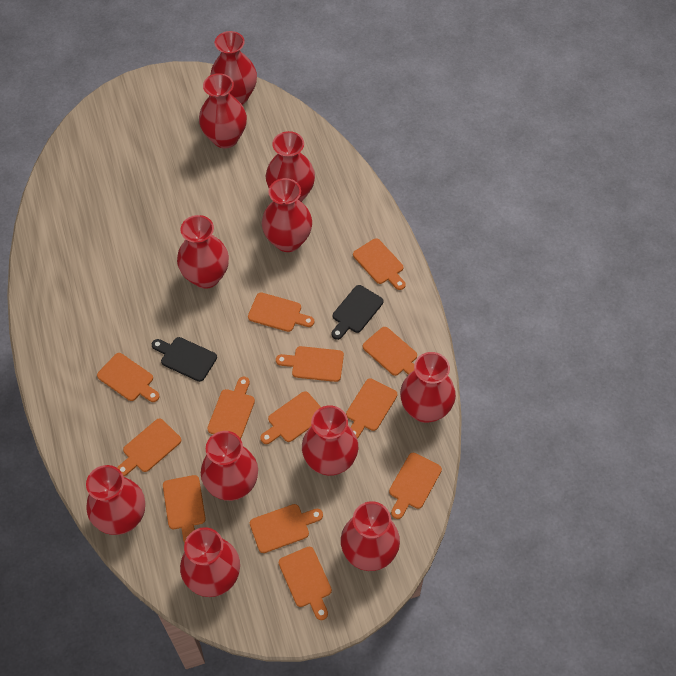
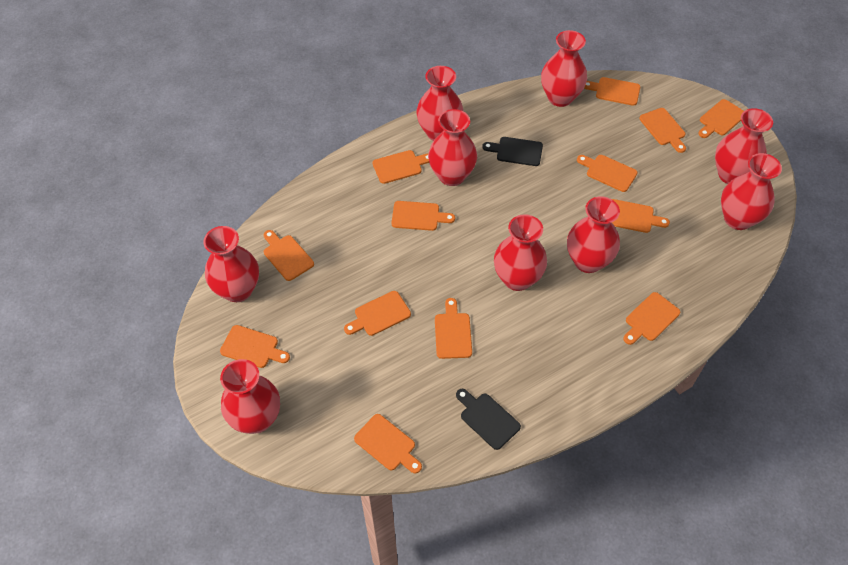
red vase: 11 -> 9

